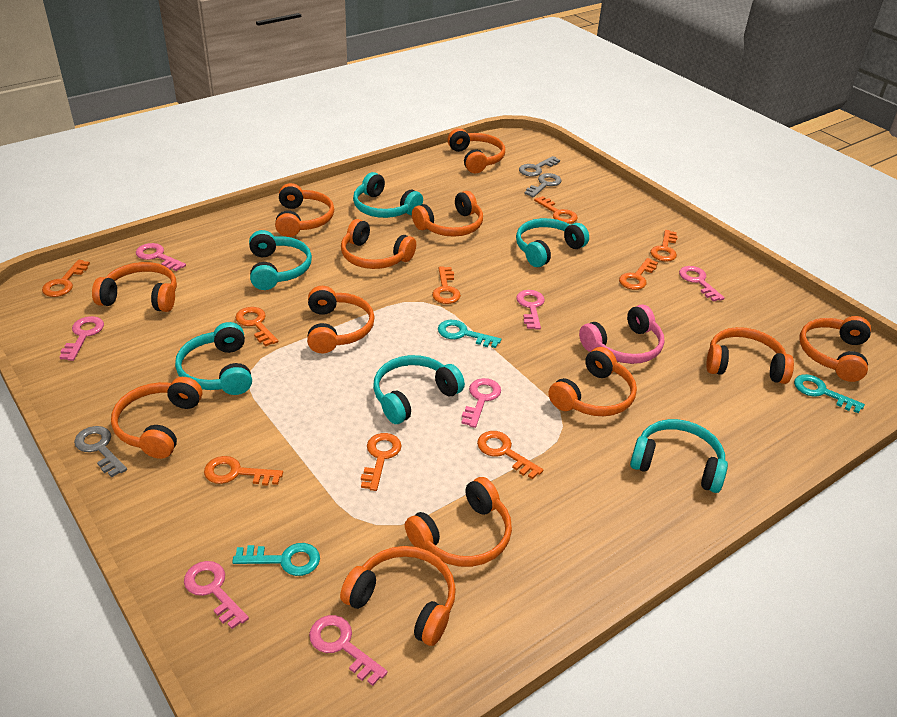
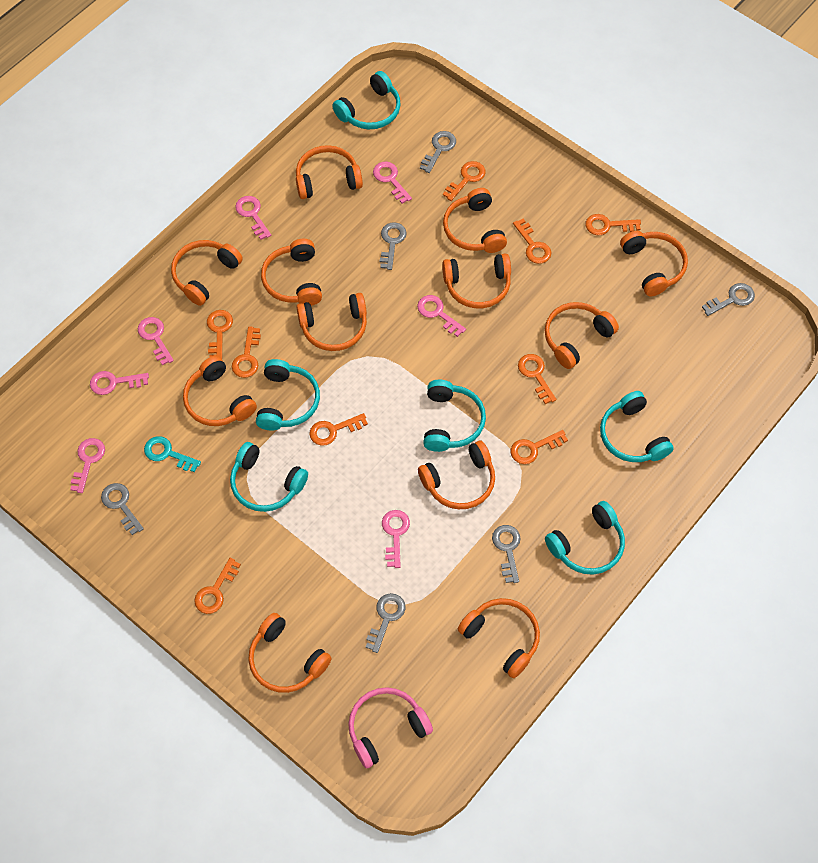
grey key: 3 -> 6
turquoise key: 3 -> 1

